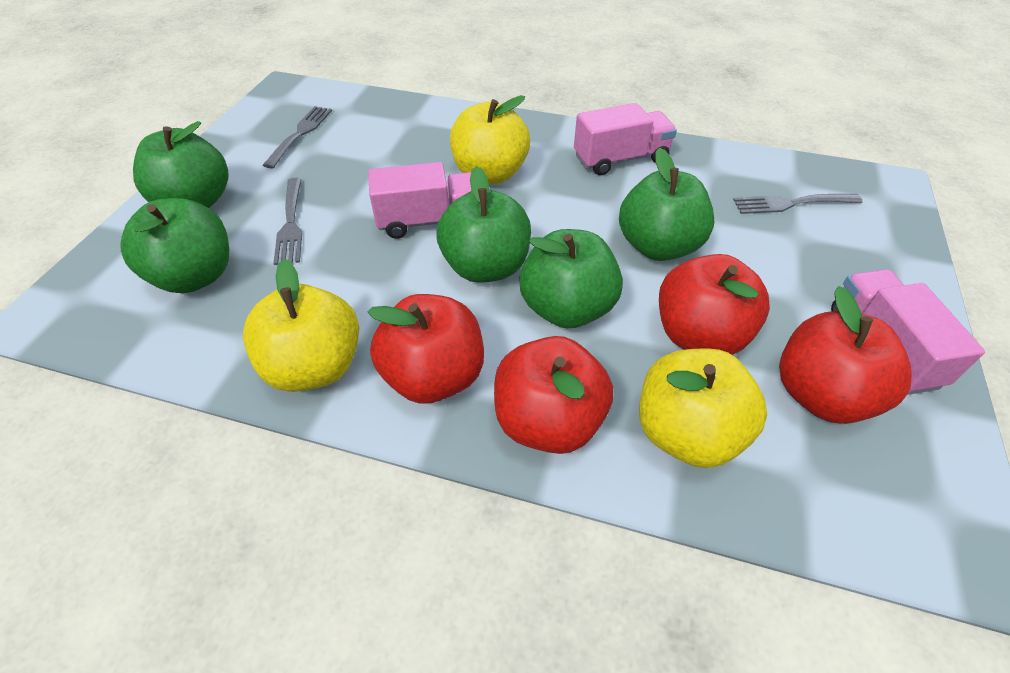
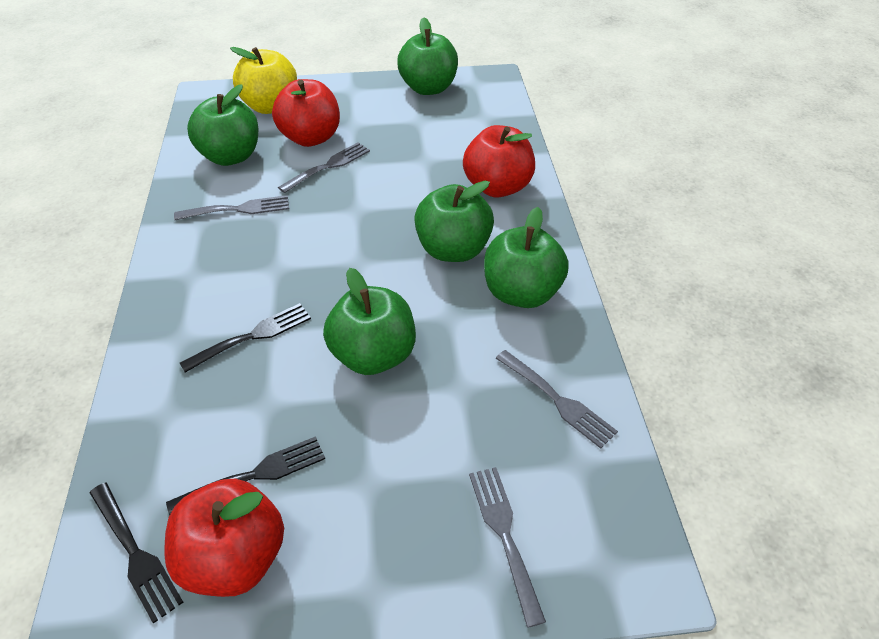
black fork: 0 -> 3
grey fork: 3 -> 4
pink truck: 3 -> 0
red apple: 4 -> 3
yellow apple: 3 -> 1

